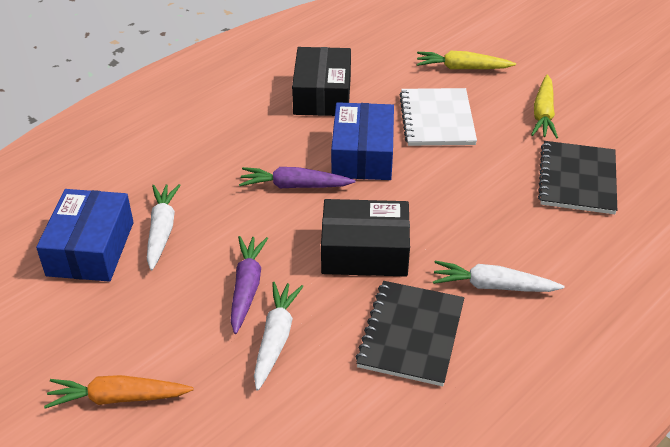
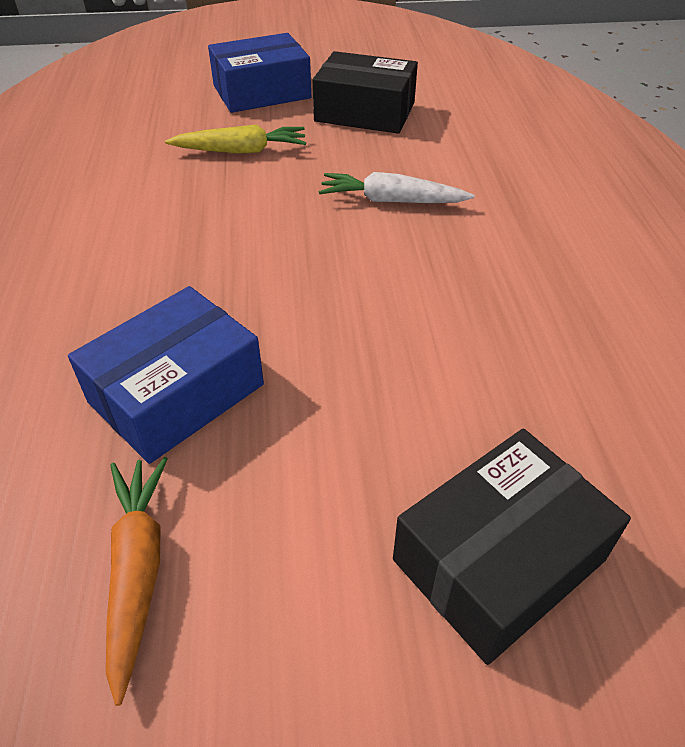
black notebook: 2 -> 0
purple carrot: 2 -> 0
white carrot: 3 -> 1
white notebook: 1 -> 0
yellow carrot: 2 -> 1

